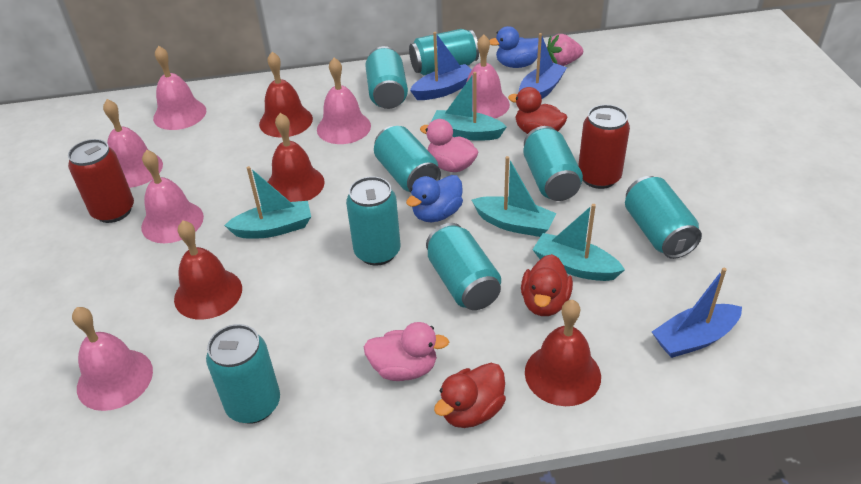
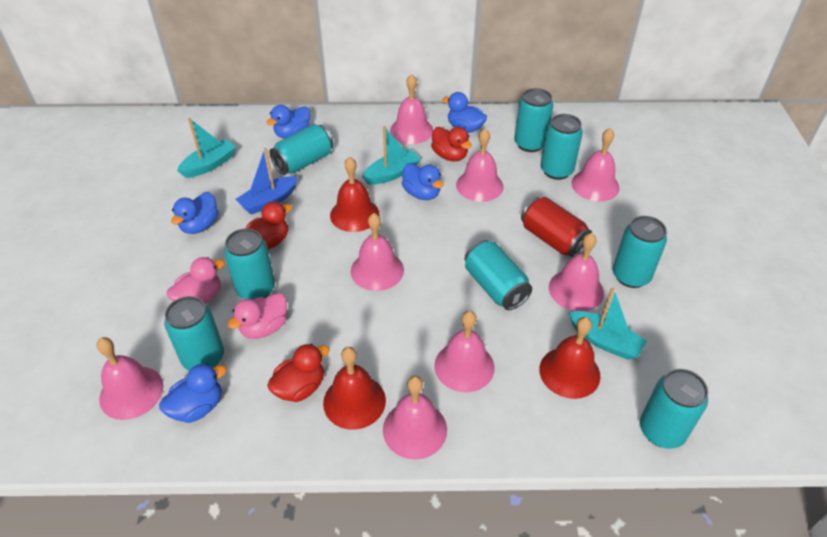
blue boat: 3 -> 1
blue duck: 2 -> 5
pink bell: 6 -> 8
pink strawberry: 1 -> 0
red bell: 4 -> 3
red can: 2 -> 1
turquoise boat: 4 -> 3

